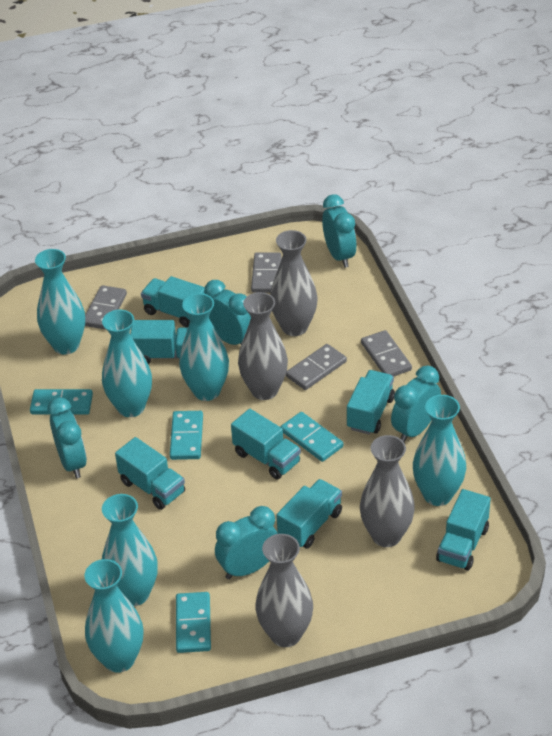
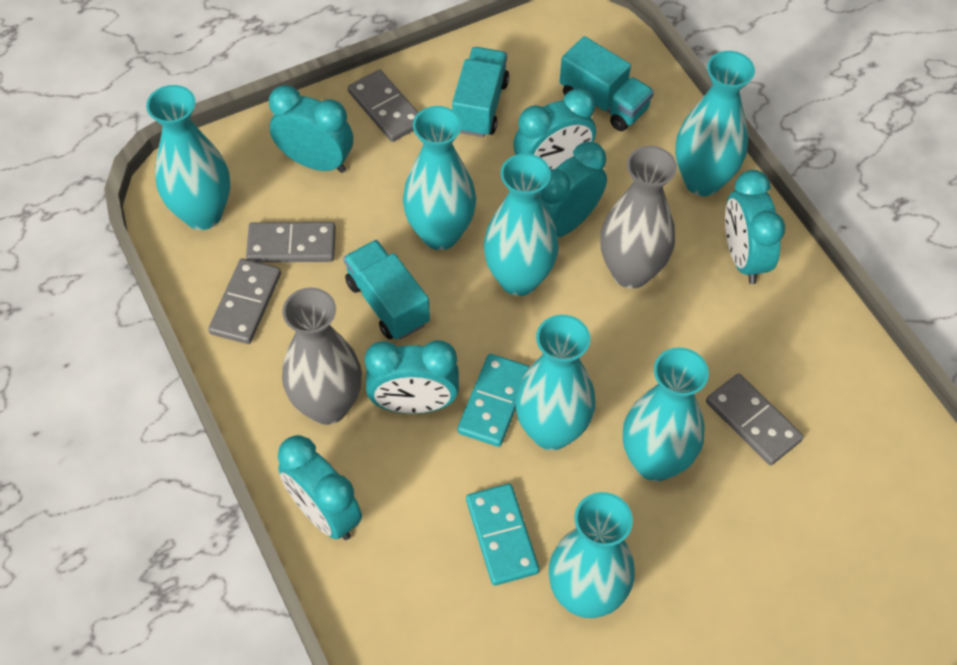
grey vase: 4 -> 2
turquoise clock: 5 -> 6
turquoise domino: 4 -> 2
turquoise truck: 7 -> 3
turquoise vase: 6 -> 7

